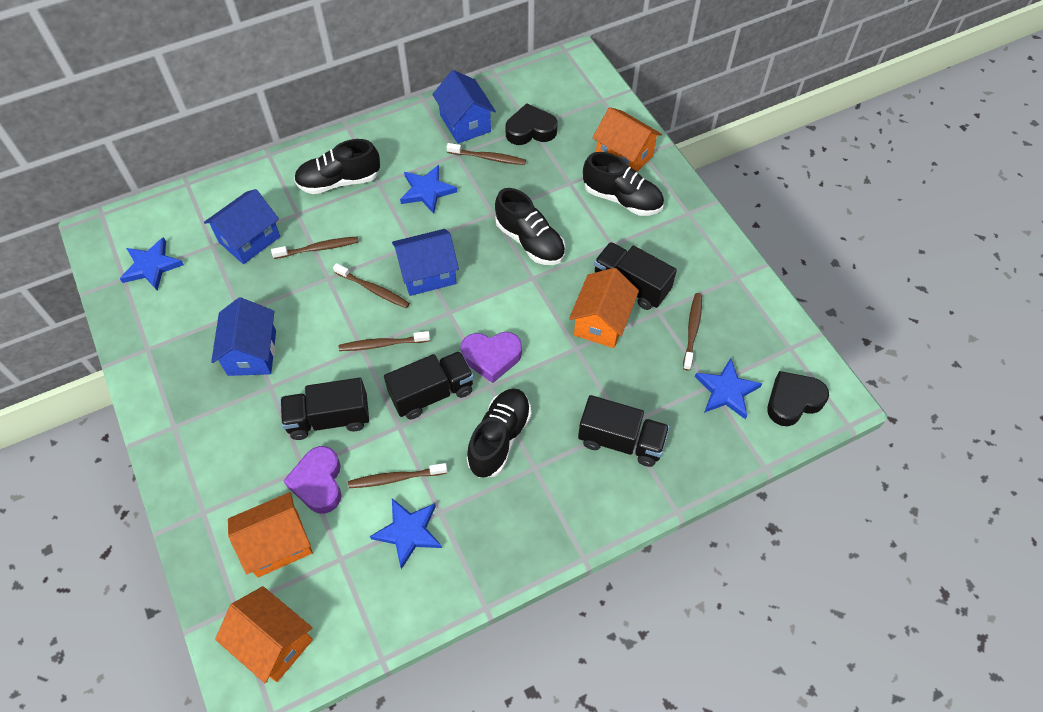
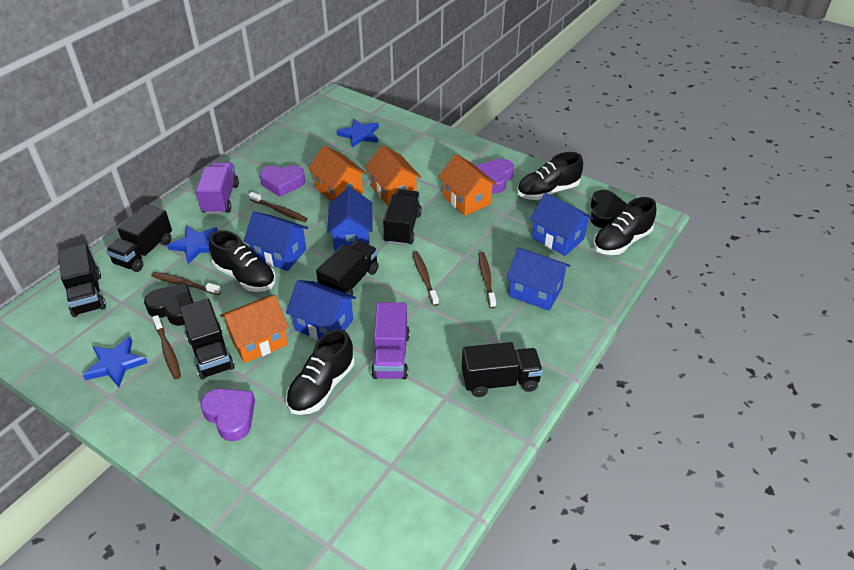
black truck: 4 -> 6
blue house: 4 -> 5
blue star: 4 -> 3
brown toothbrush: 6 -> 5
purple heart: 2 -> 3
purple truck: 0 -> 2

